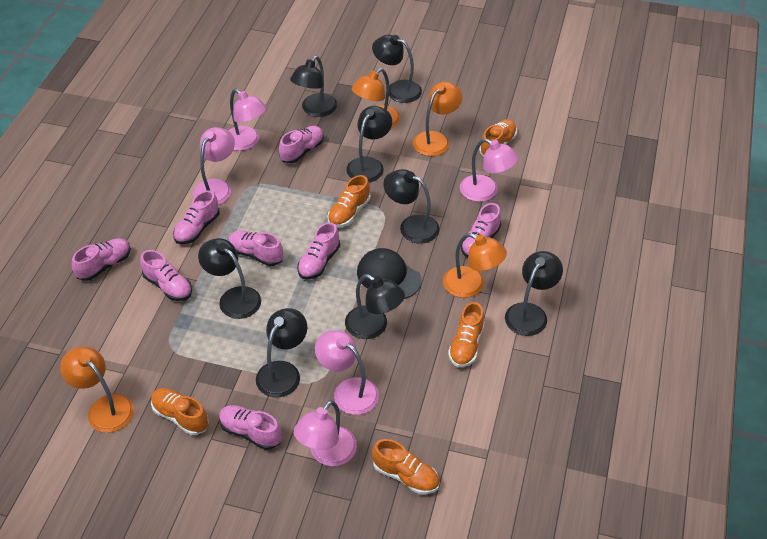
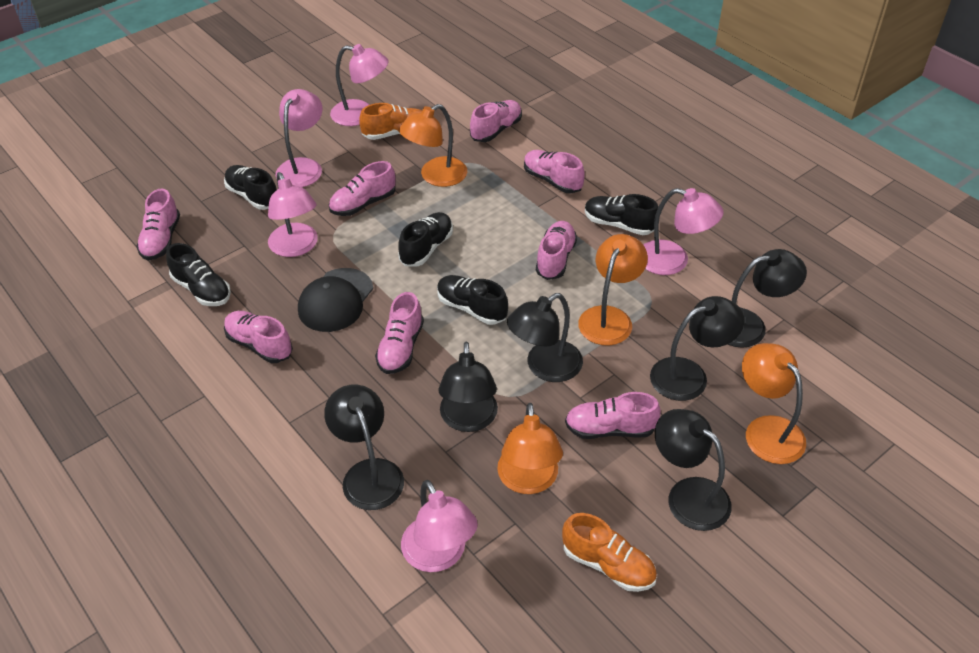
black lamp: 8 -> 6
black shoe: 0 -> 5
orange shoe: 5 -> 2

